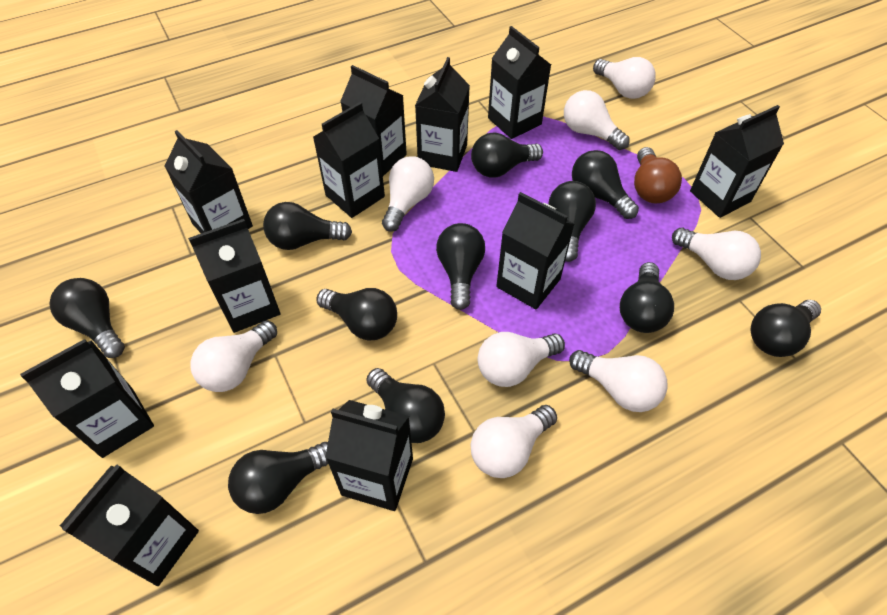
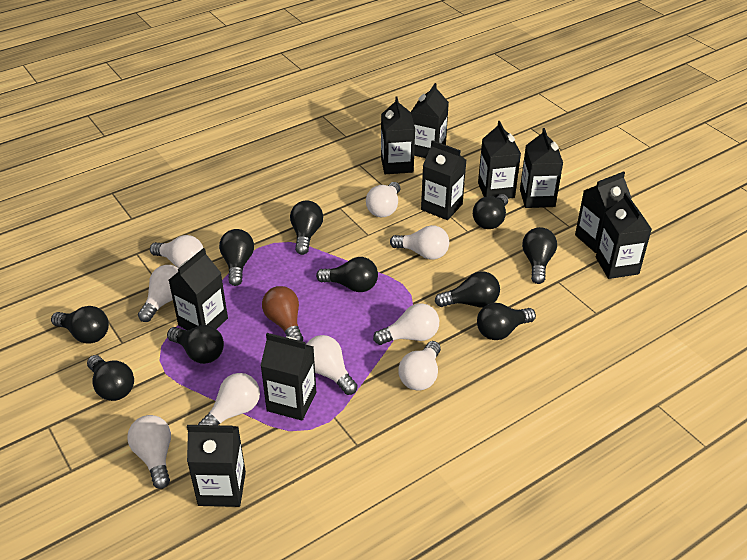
black carton: 11 -> 10
black light bulb: 11 -> 10
white light bulb: 8 -> 9

